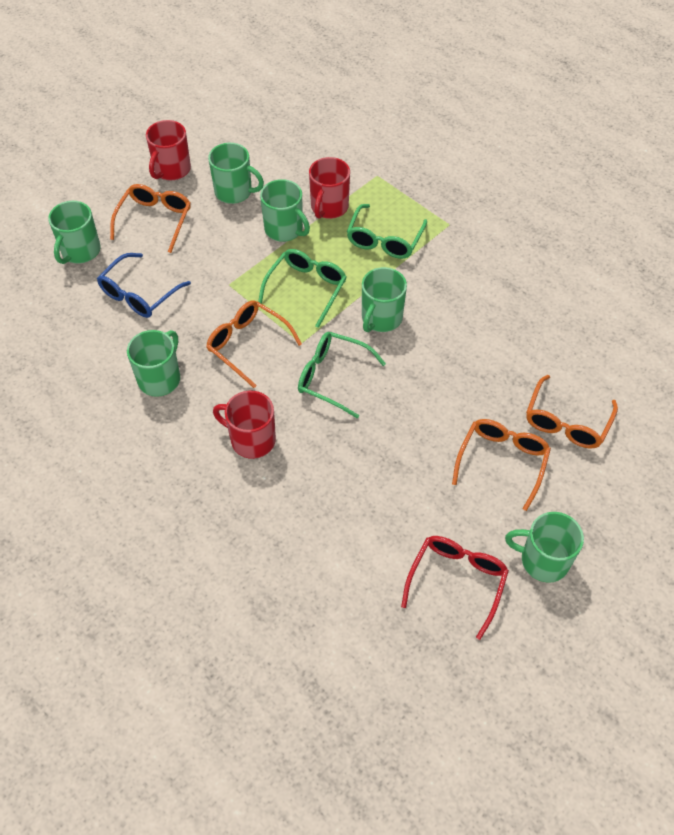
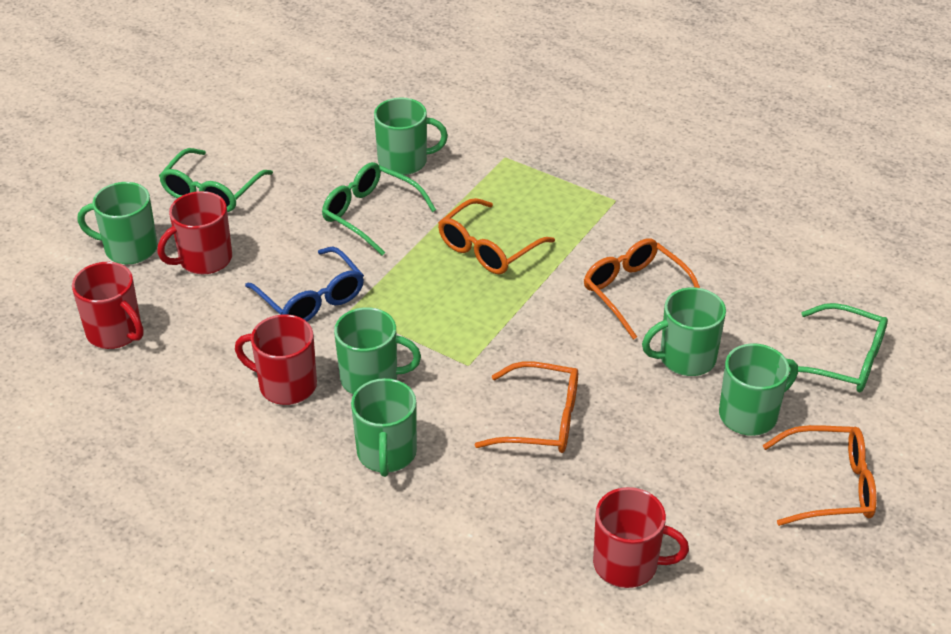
red glasses: 1 -> 0
red mug: 3 -> 4

